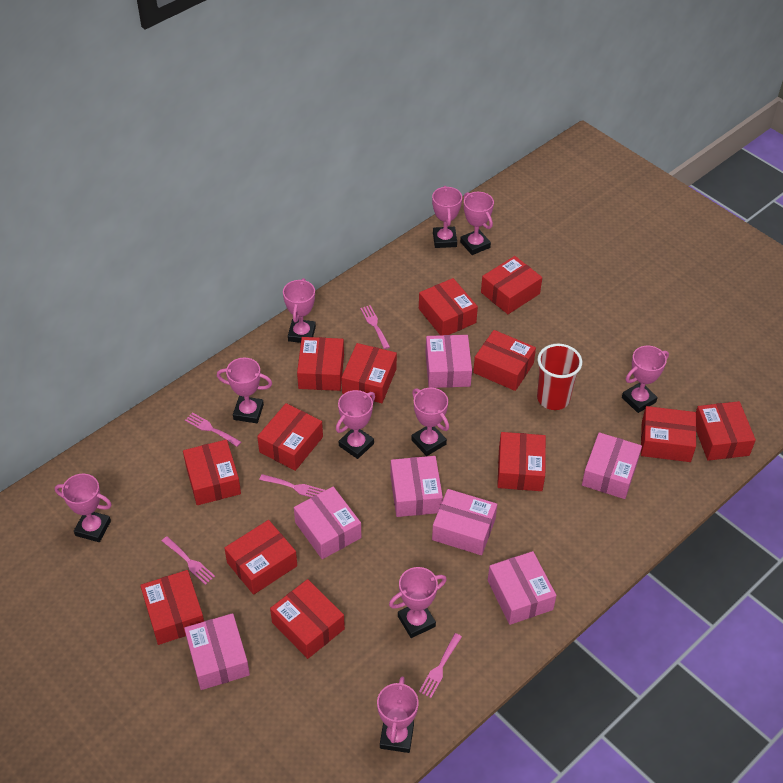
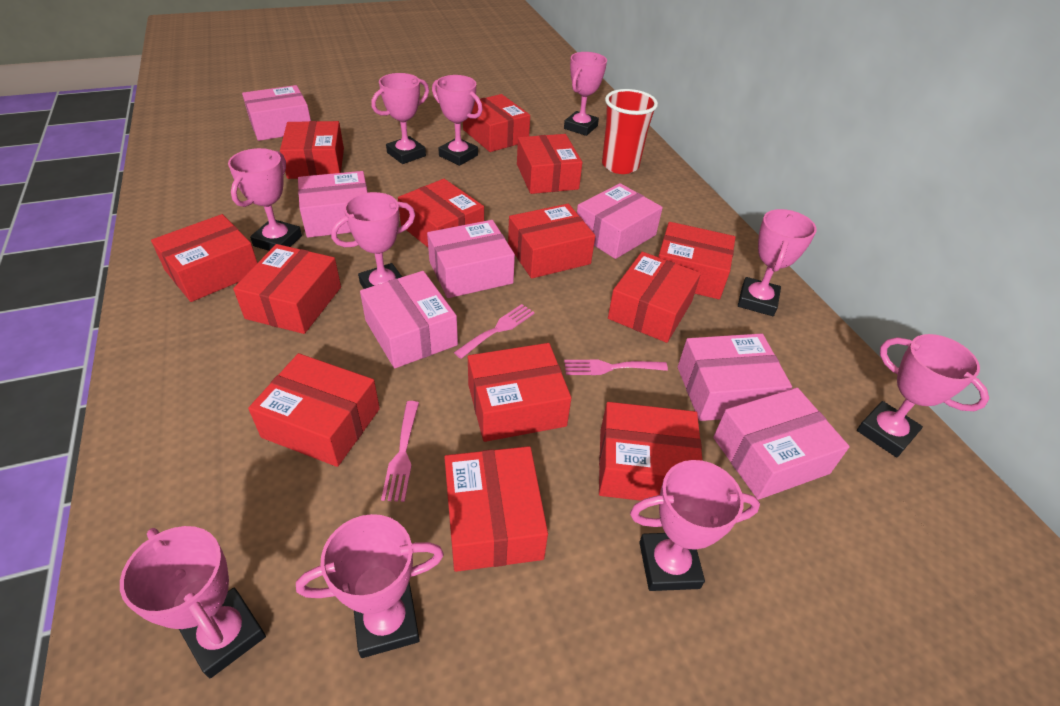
pink fork: 5 -> 3

